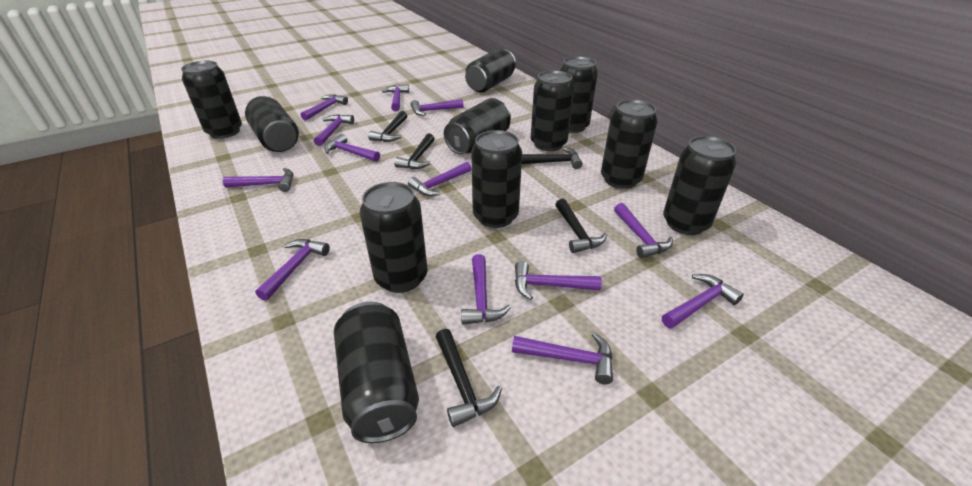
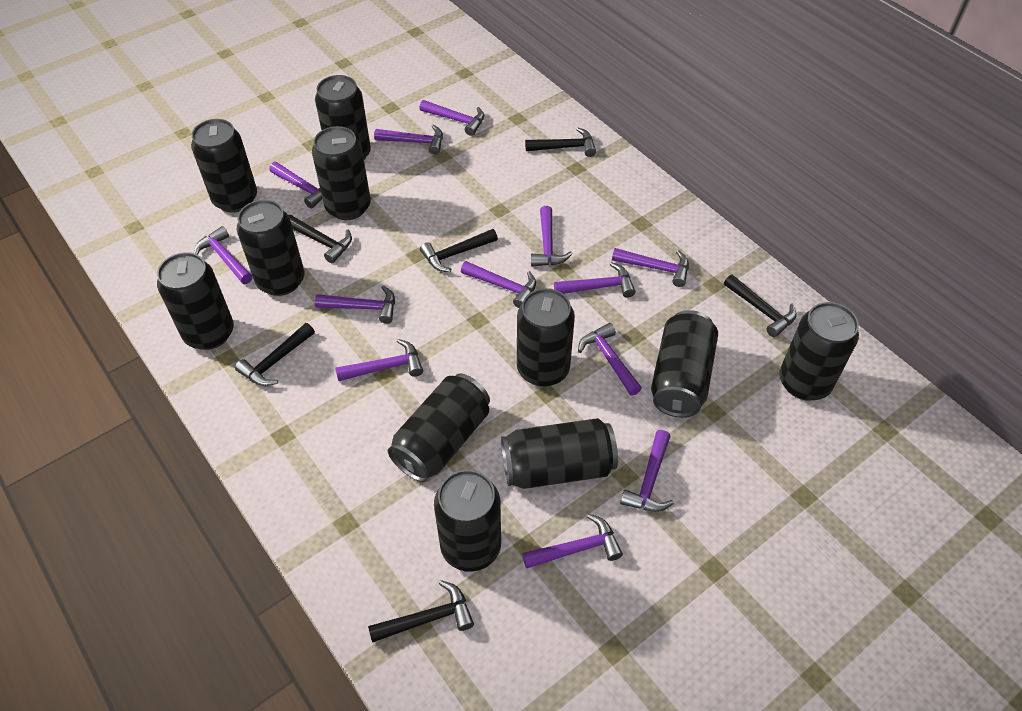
black hammer: 5 -> 6

